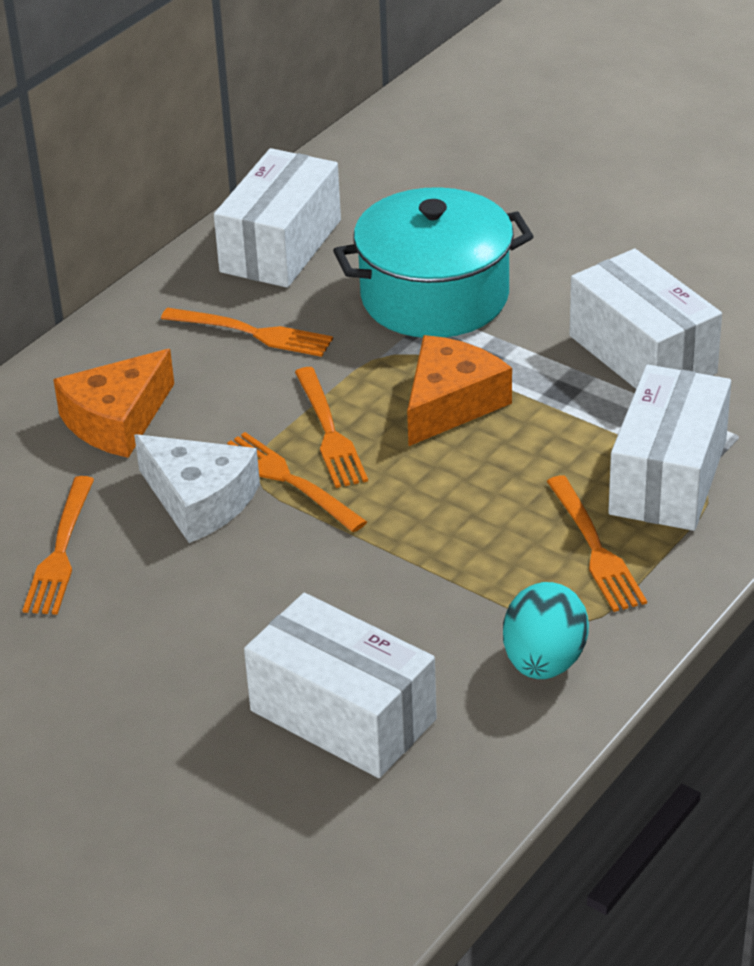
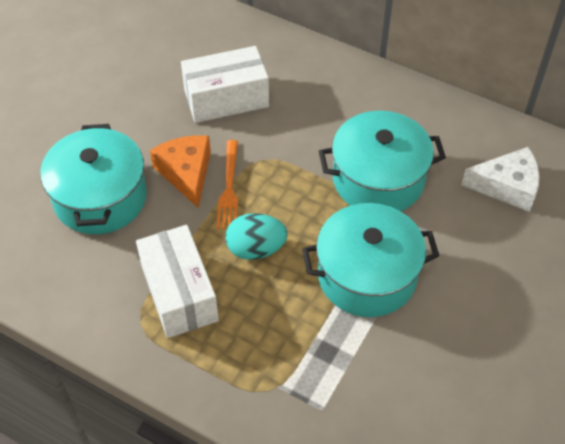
orange cheese: 2 -> 1
orange fork: 5 -> 1
turquoise pot: 1 -> 3
white box: 4 -> 2

